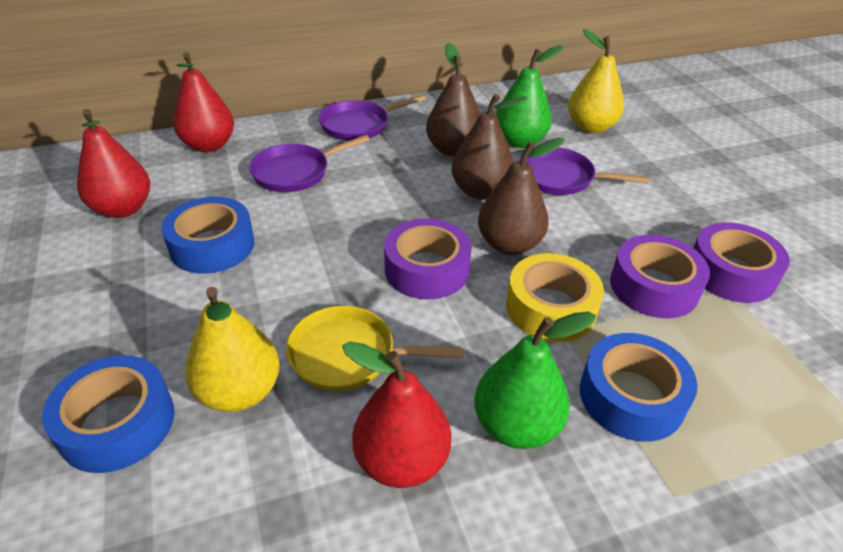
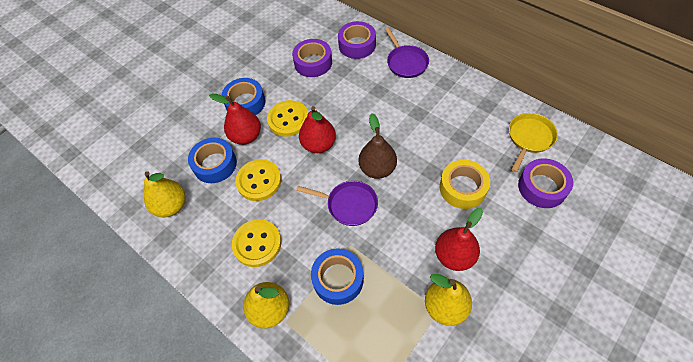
brown pear: 3 -> 1
green pear: 2 -> 0
purple pan: 3 -> 2
yellow button: 0 -> 3
yellow pear: 2 -> 3

